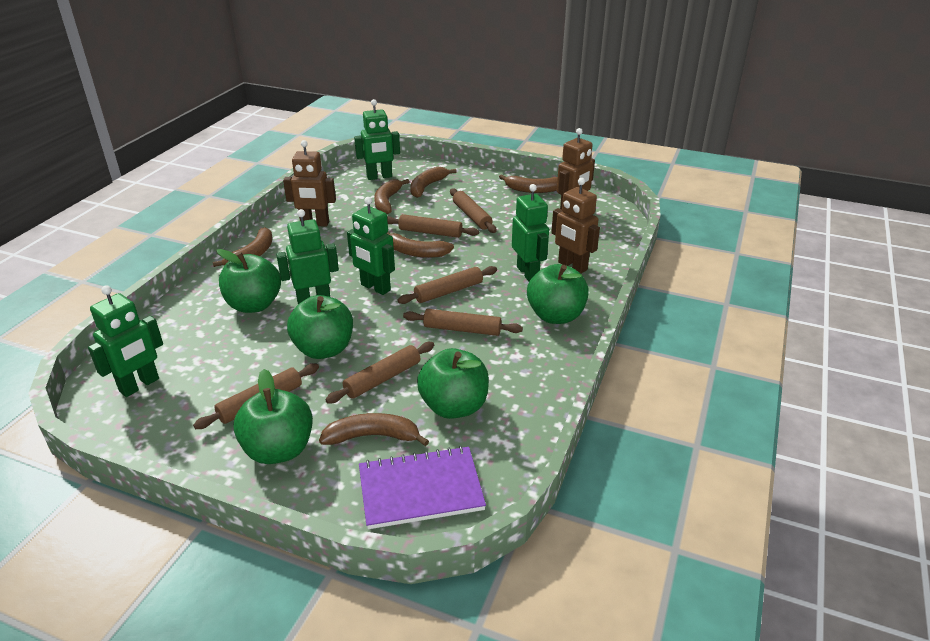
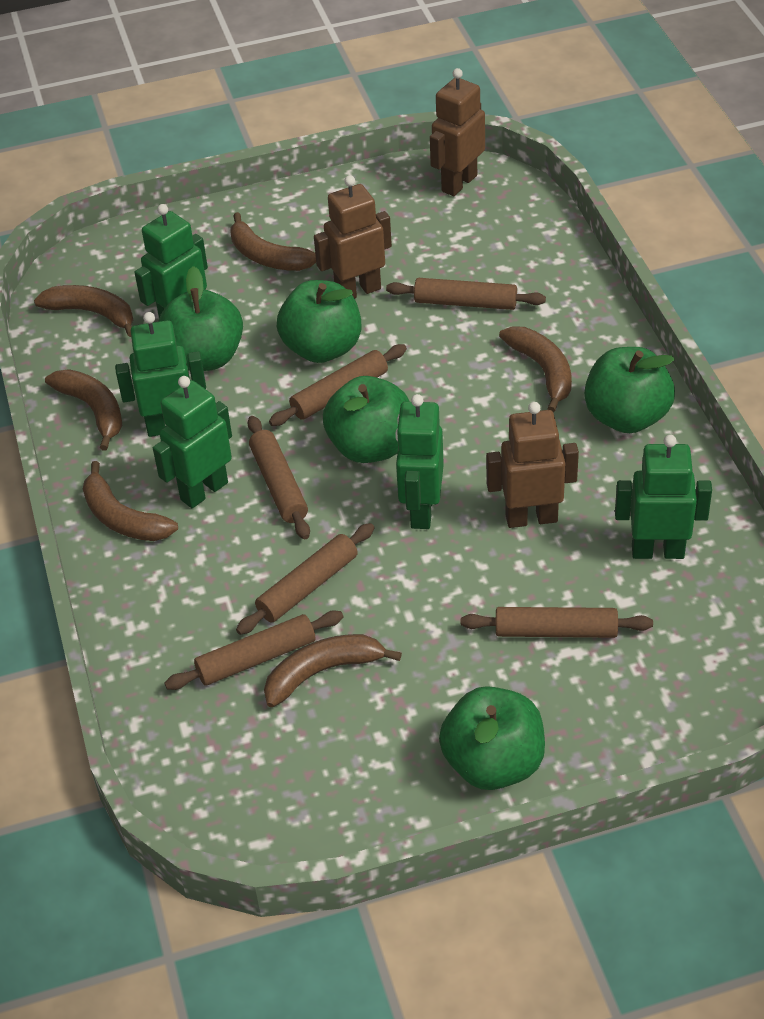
purple notebook: 1 -> 0

